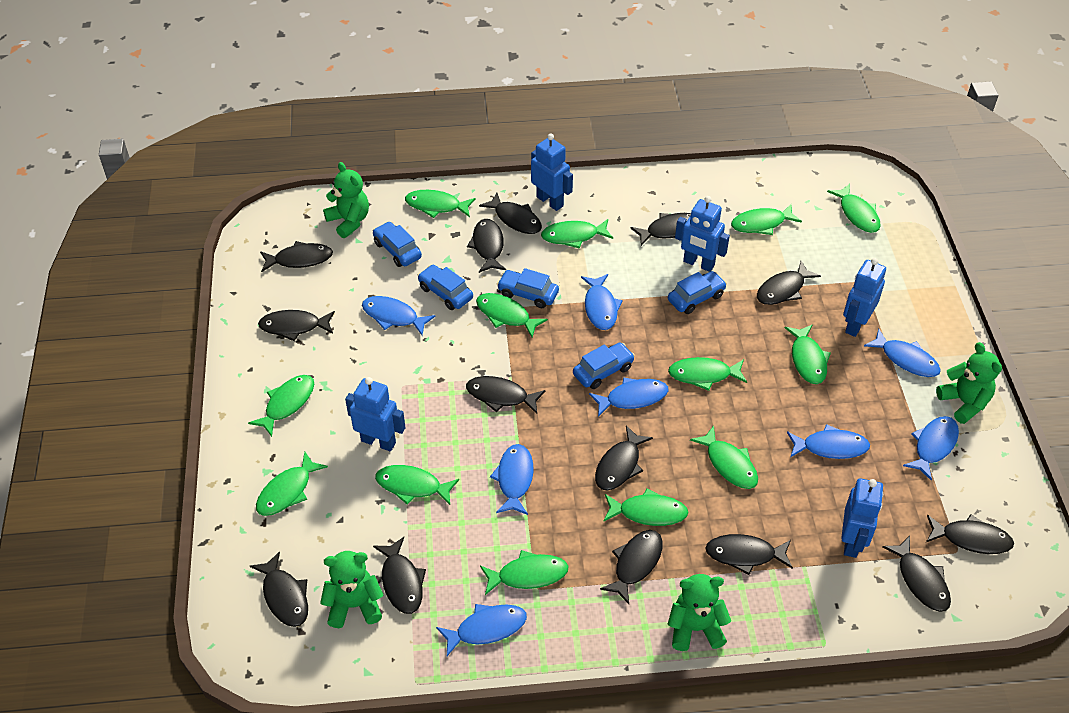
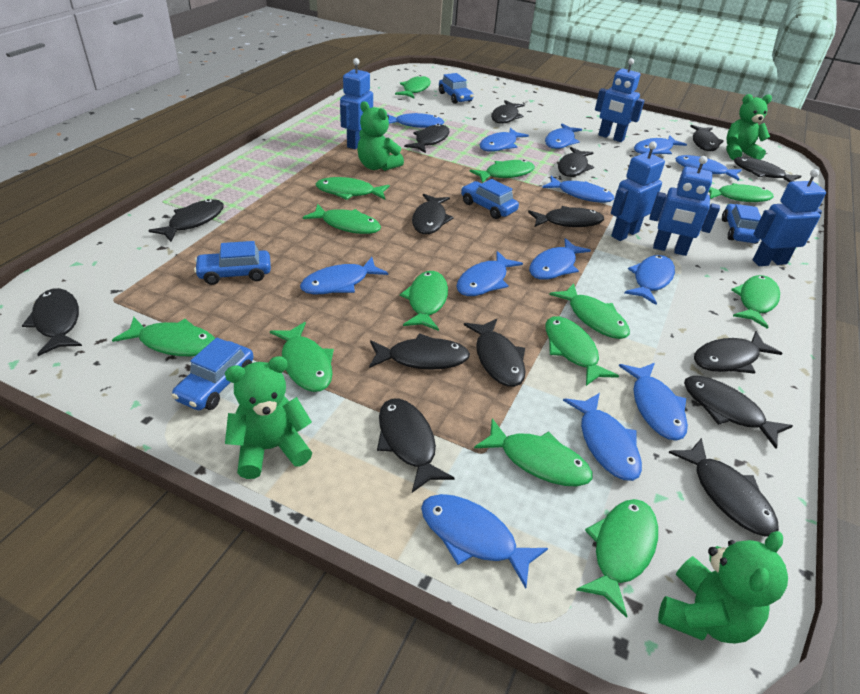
black fish: 14 -> 15
blue fish: 8 -> 13

